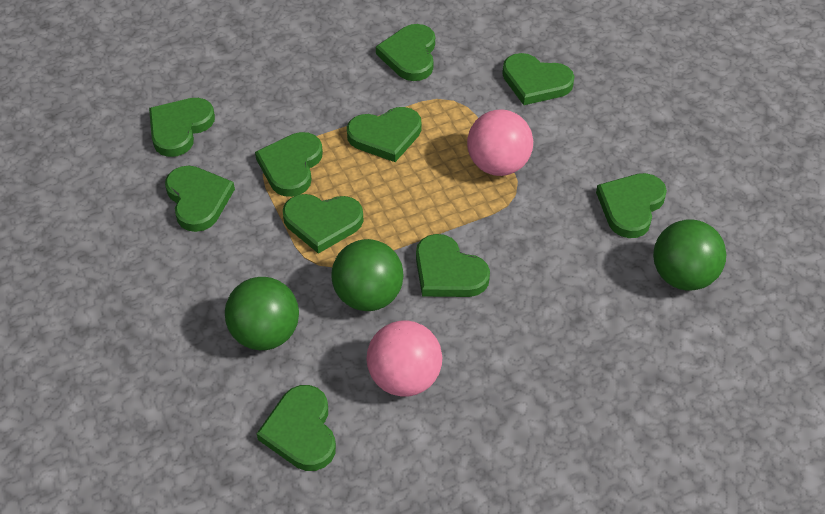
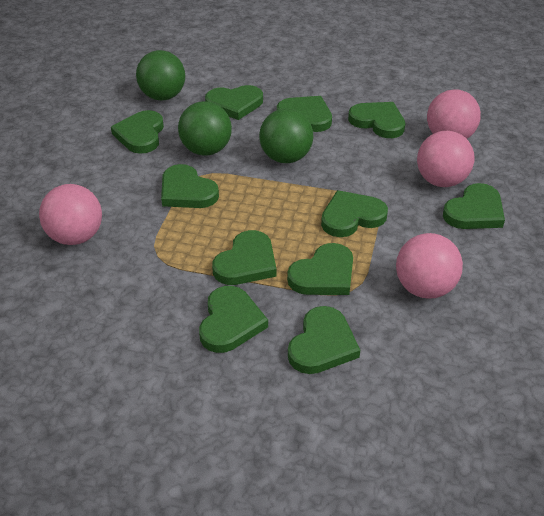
green heart: 10 -> 11
pink ball: 2 -> 4

